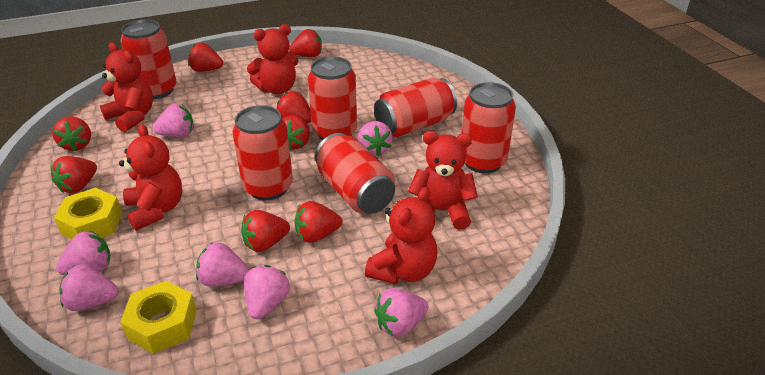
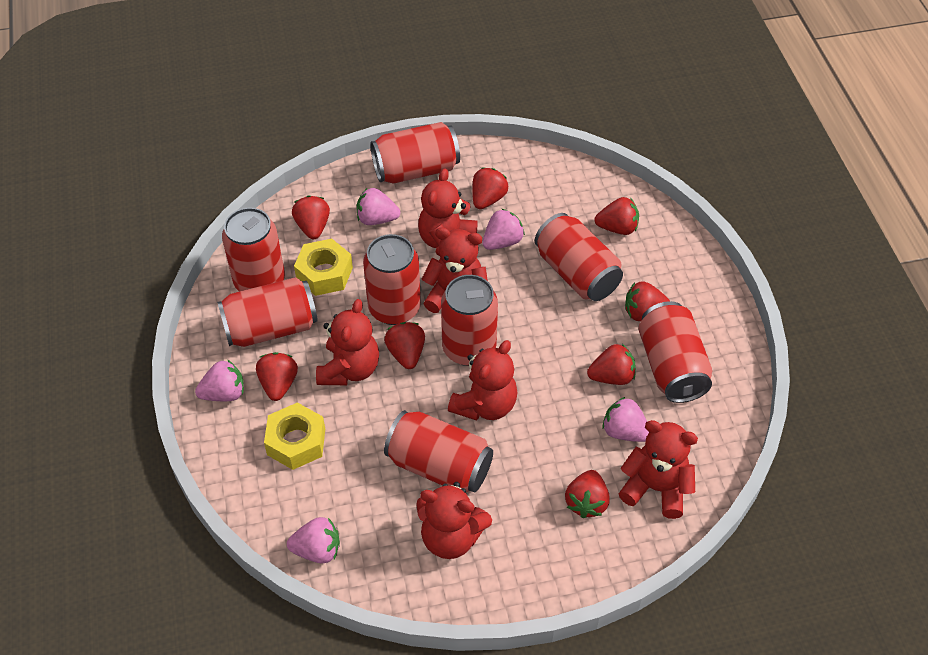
pink strawberry: 7 -> 5
red can: 6 -> 8
red teddy bear: 5 -> 6

